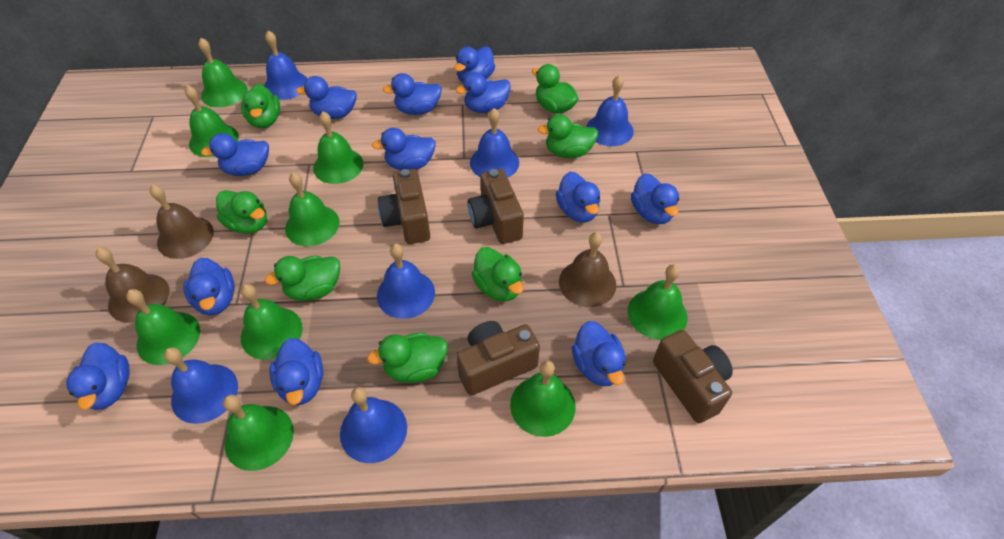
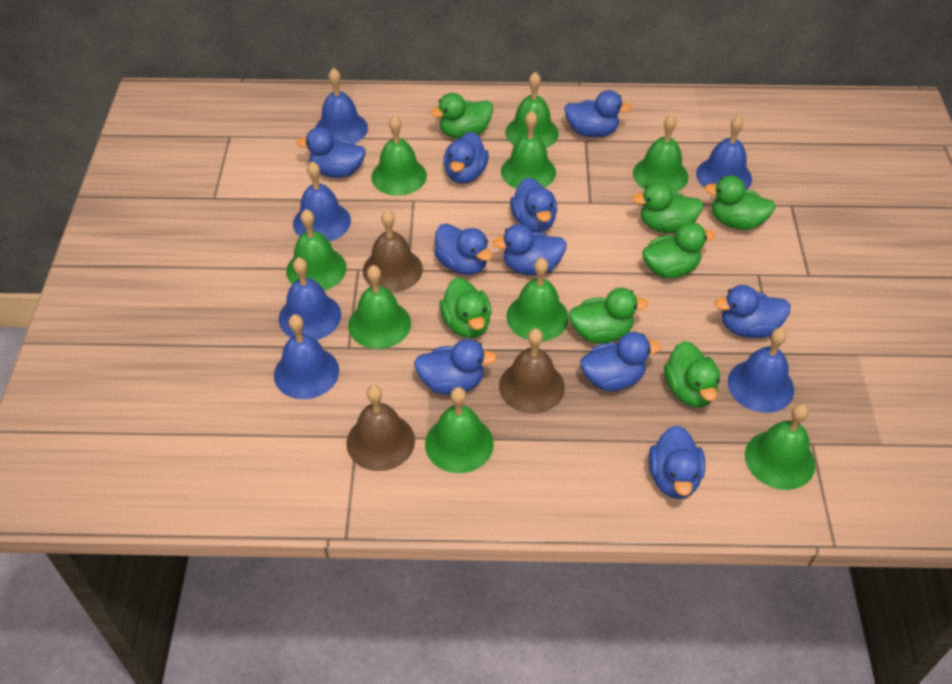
blue duck: 12 -> 10
brown camera: 4 -> 0

